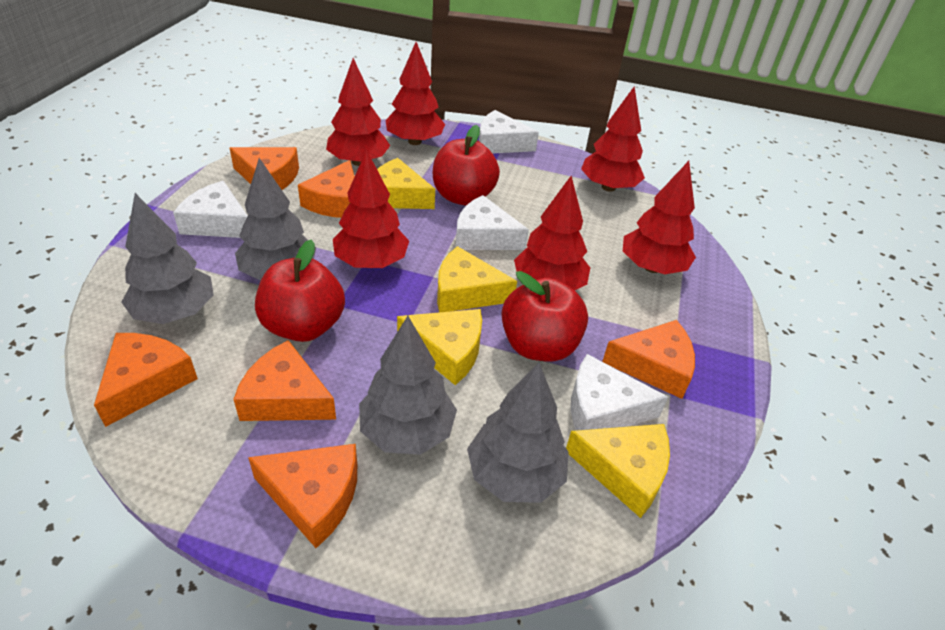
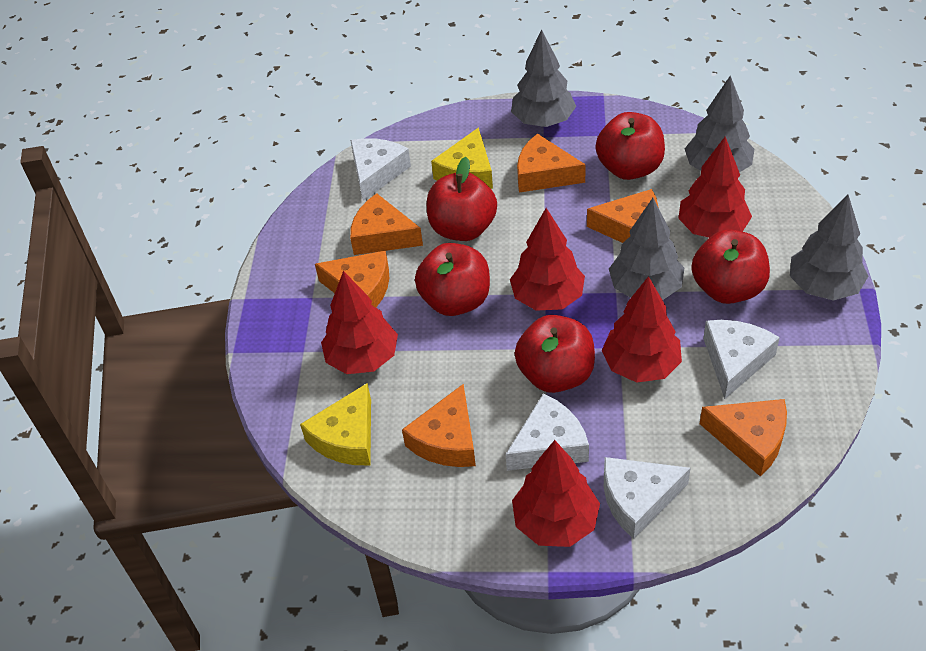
red apple: 3 -> 5
red tree: 6 -> 5
yellow cheese: 4 -> 2

